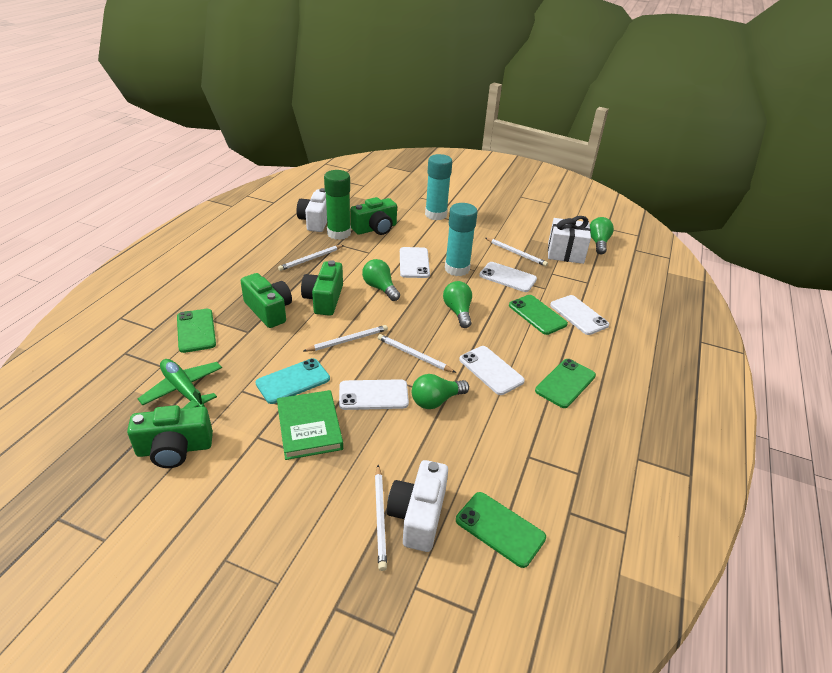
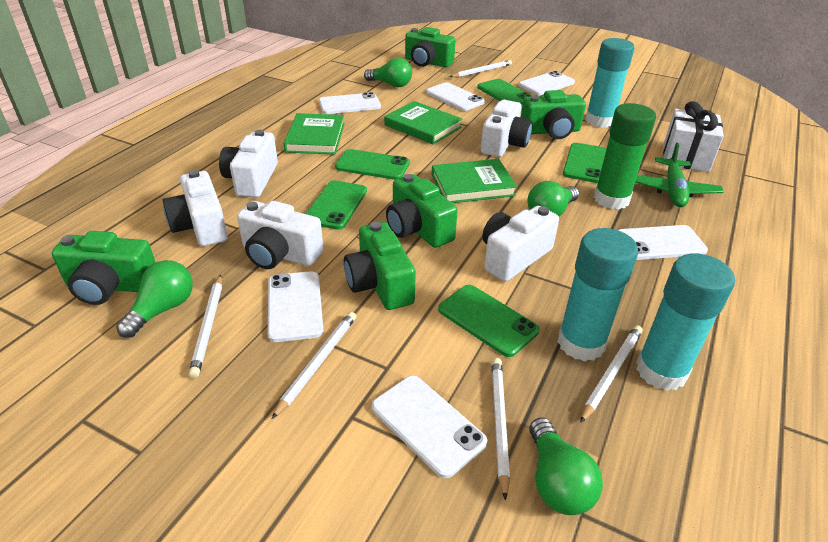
green book: 1 -> 3
green camera: 4 -> 5
green phone: 4 -> 5
turquoise glue stick: 2 -> 3
turquoise phone: 1 -> 0
white camera: 2 -> 5
white phone: 5 -> 6

